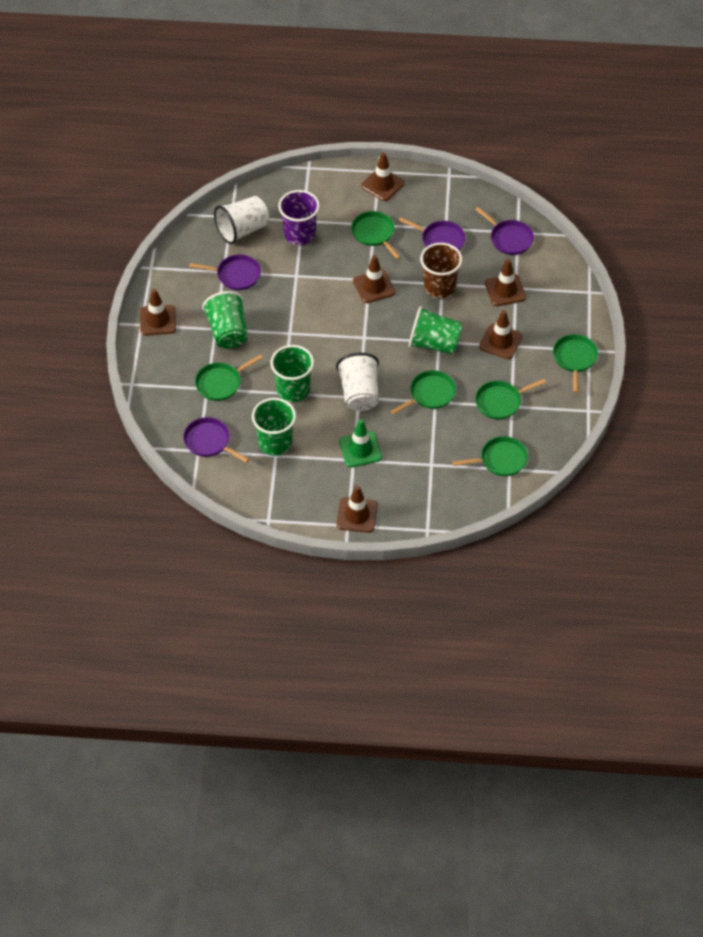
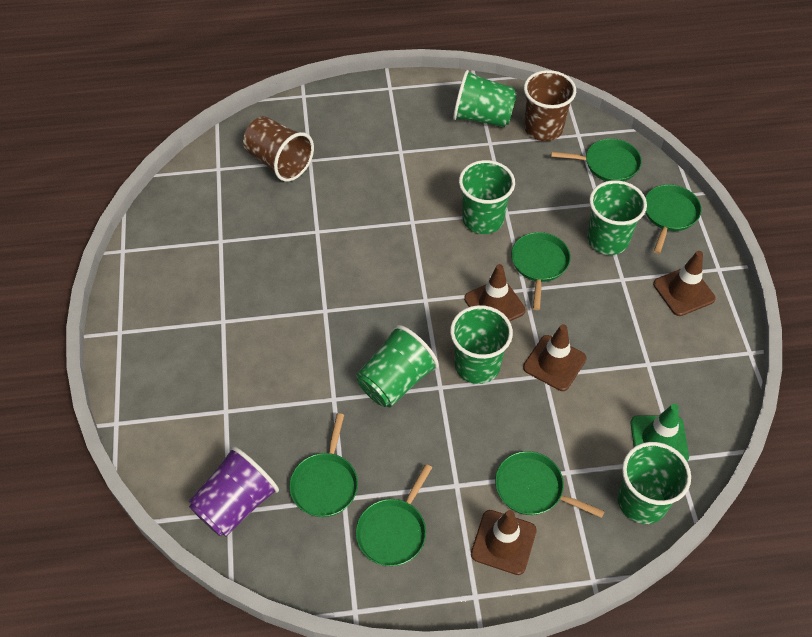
brown cup: 1 -> 2
brown traffic cone: 6 -> 4
green cup: 4 -> 6
purple pan: 4 -> 0
white cup: 2 -> 0

